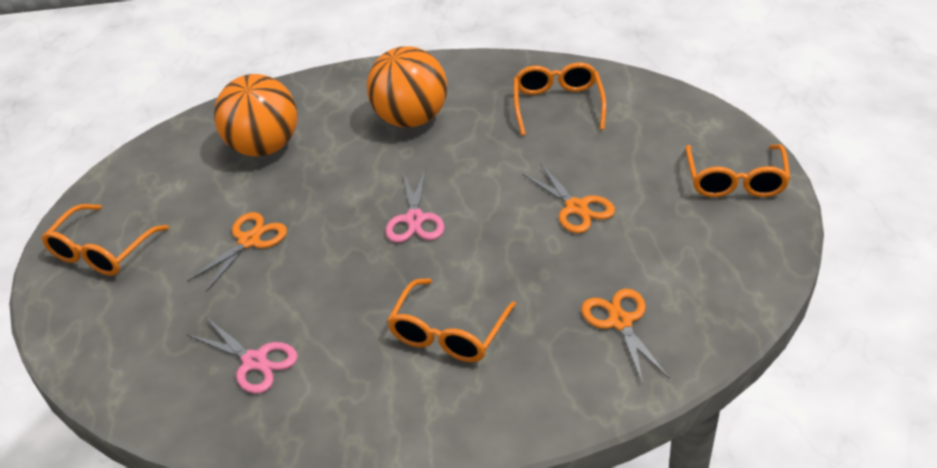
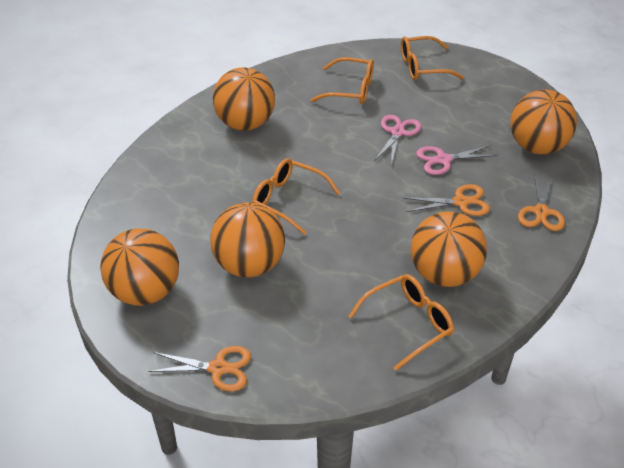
orange ball: 2 -> 5

